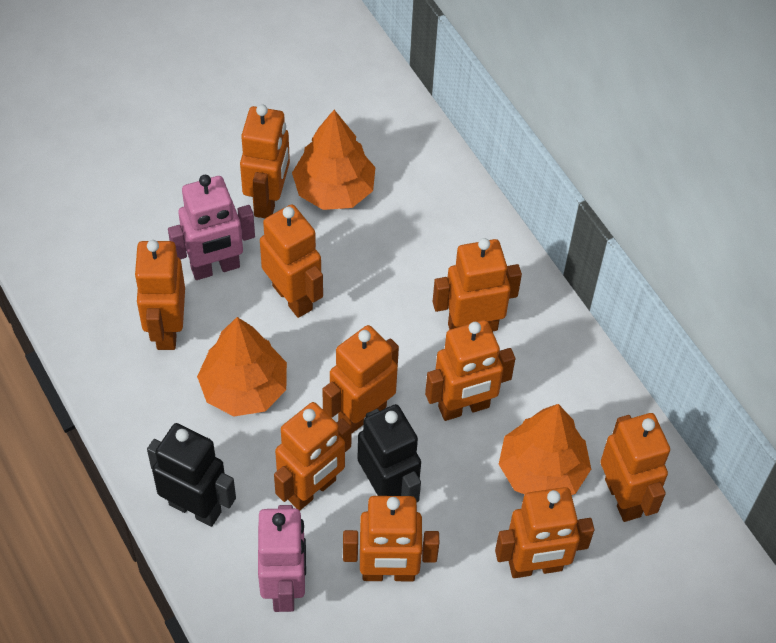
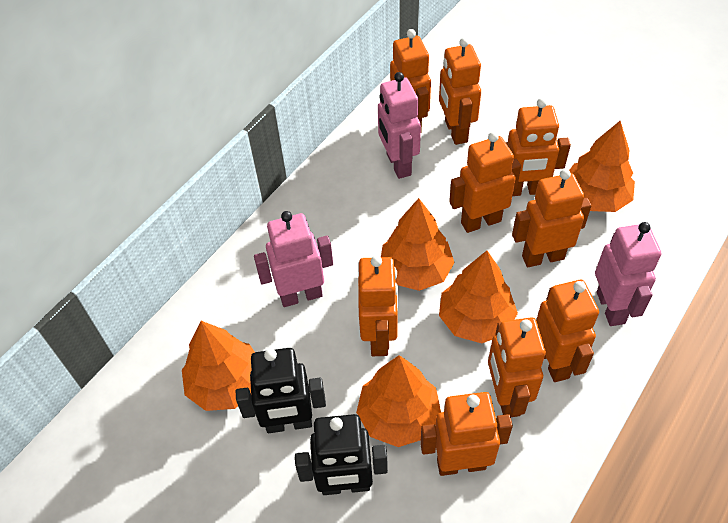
orange robot: 10 -> 9
orange tree: 3 -> 5
pink robot: 2 -> 3

